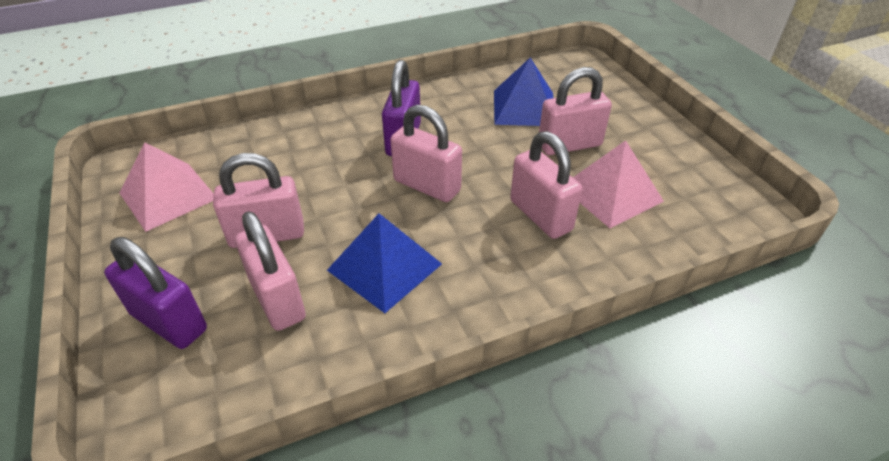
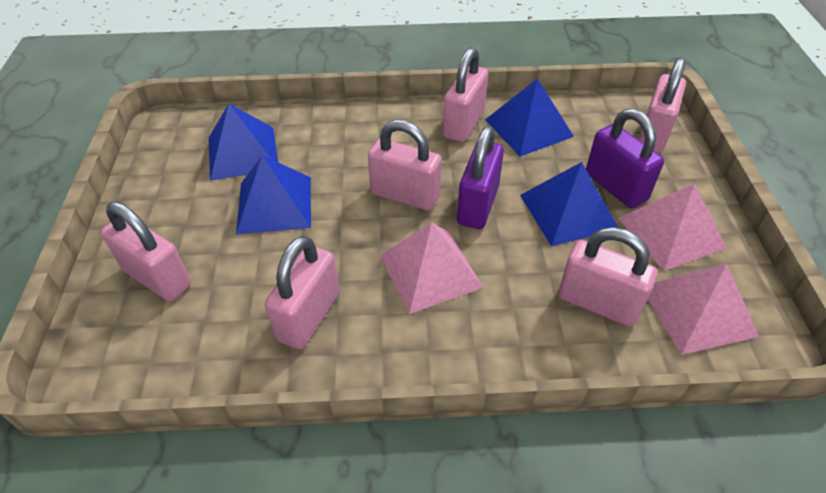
blue pyramid: 2 -> 4
pink padlock: 5 -> 6
pink pyramid: 2 -> 3

